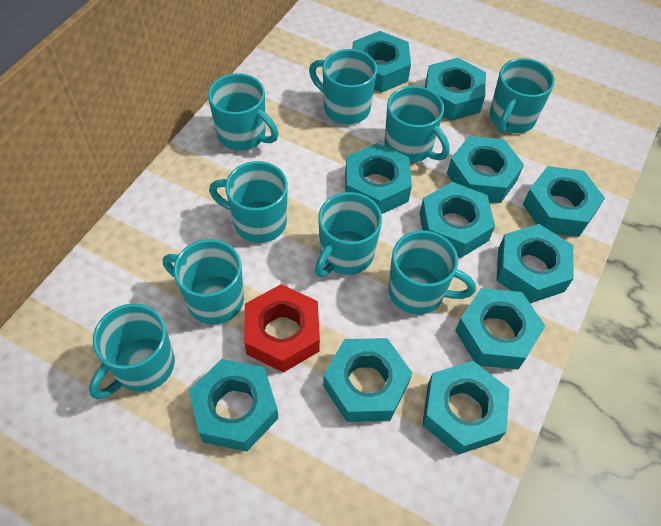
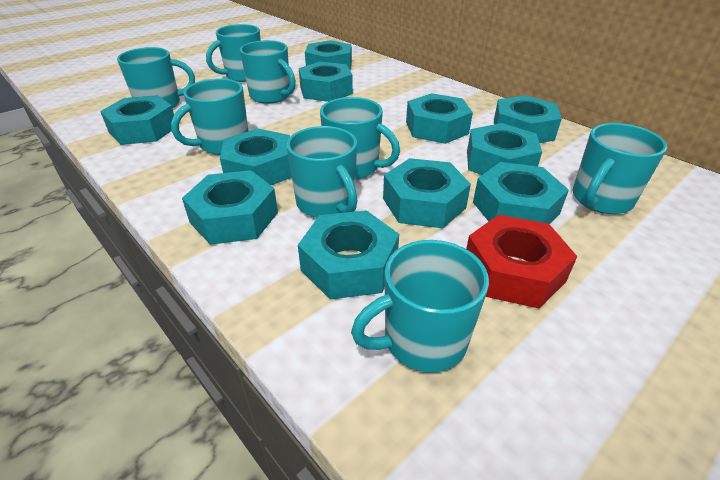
turquoise mug: 9 -> 8

